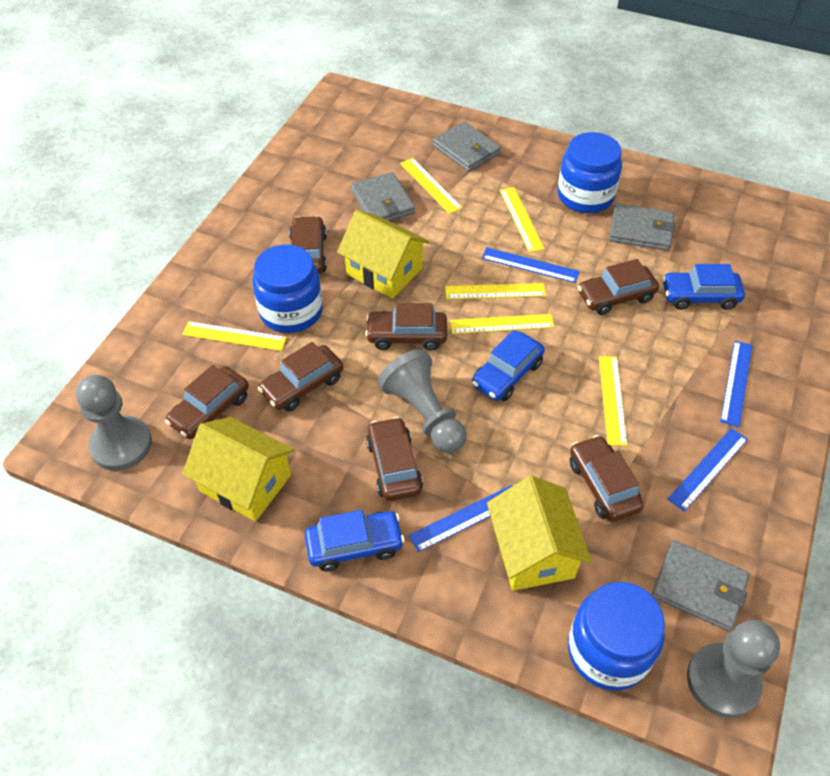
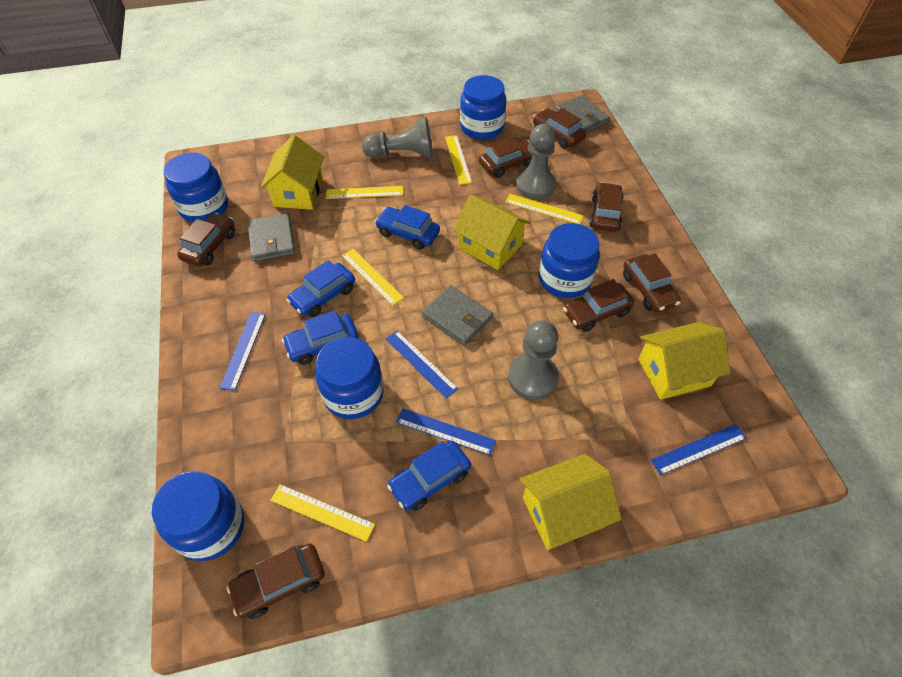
blue car: 3 -> 4
blue jar: 3 -> 5
grey wallet: 4 -> 3
yellow house: 3 -> 4
yellow ruler: 6 -> 5

